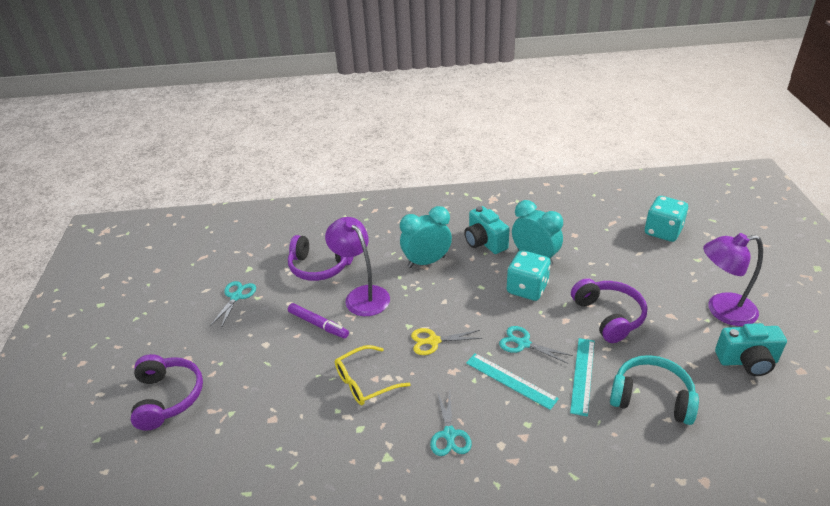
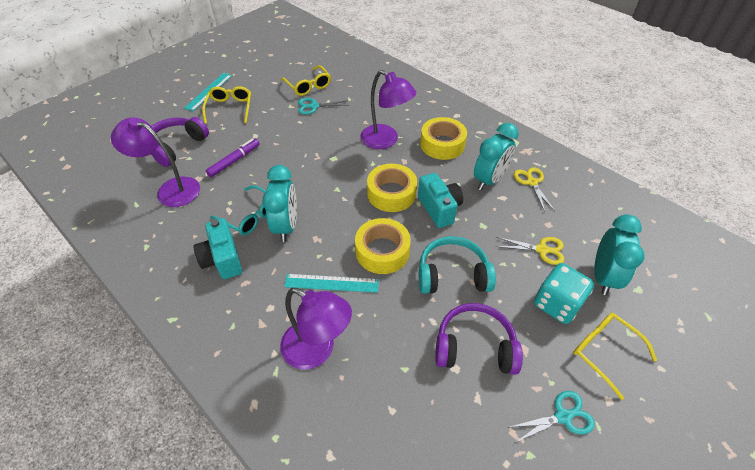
purple headphones: 3 -> 2
purple lamp: 2 -> 3
turquoise clock: 2 -> 3
turquoise dice: 2 -> 1
turquoise glasses: 0 -> 1
turquoise scissors: 3 -> 2
yellow glasses: 1 -> 3
yellow scissors: 1 -> 2
yellow tape: 0 -> 3

